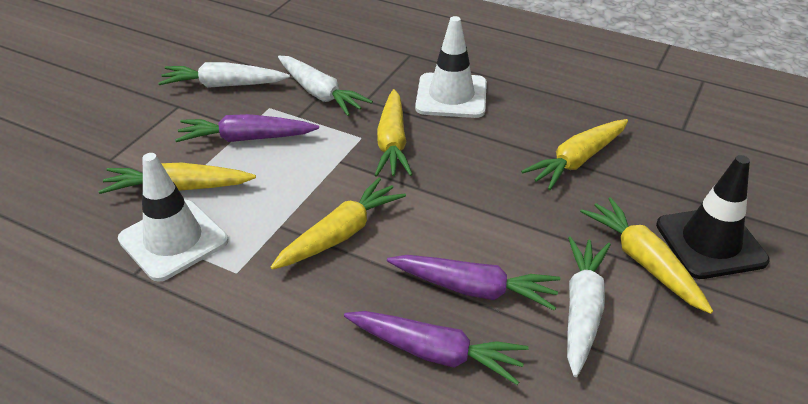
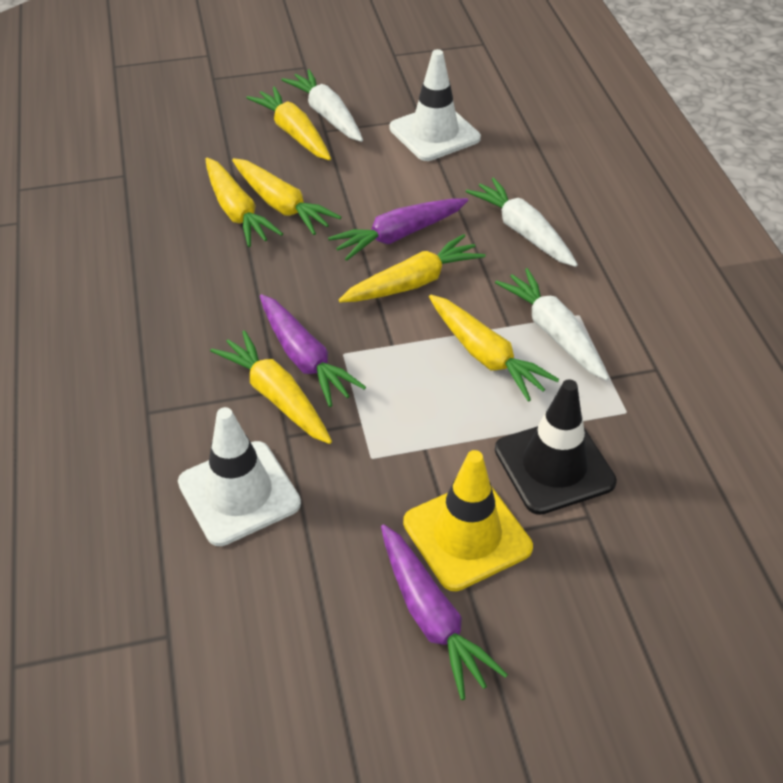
yellow carrot: 5 -> 6
yellow traffic cone: 0 -> 1

